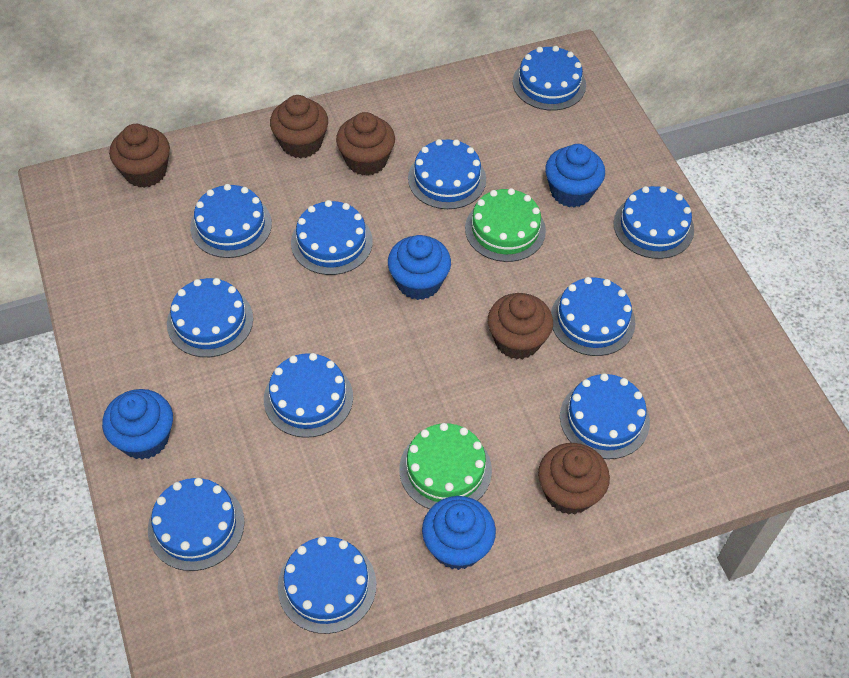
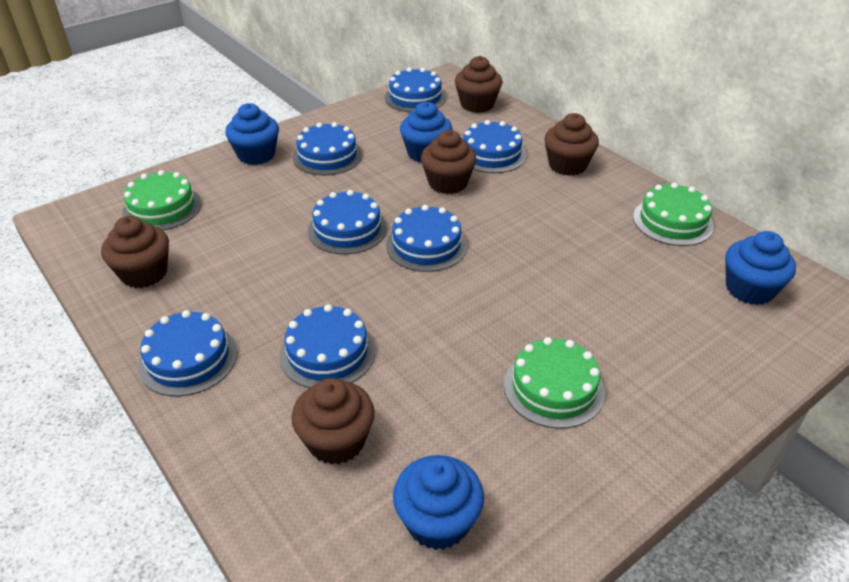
blue cake: 11 -> 7
green cake: 2 -> 3

